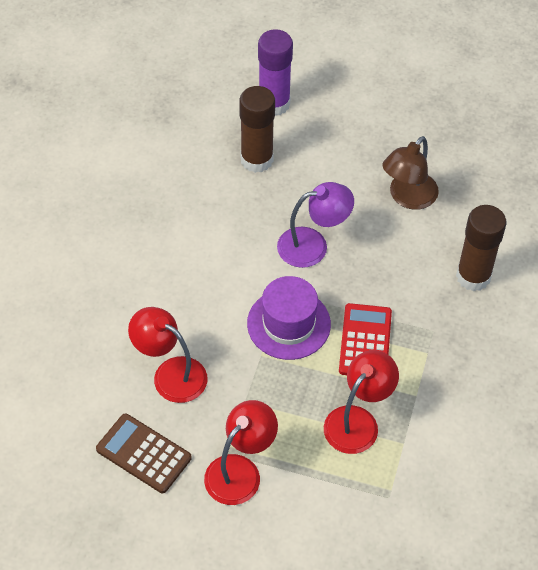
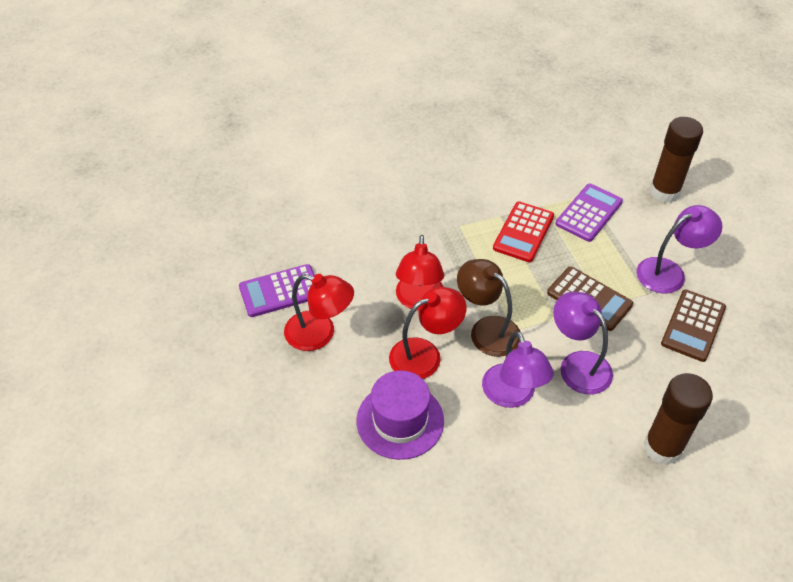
brown calculator: 1 -> 2
purple calculator: 0 -> 2
purple glue stick: 1 -> 0
purple lamp: 1 -> 3

